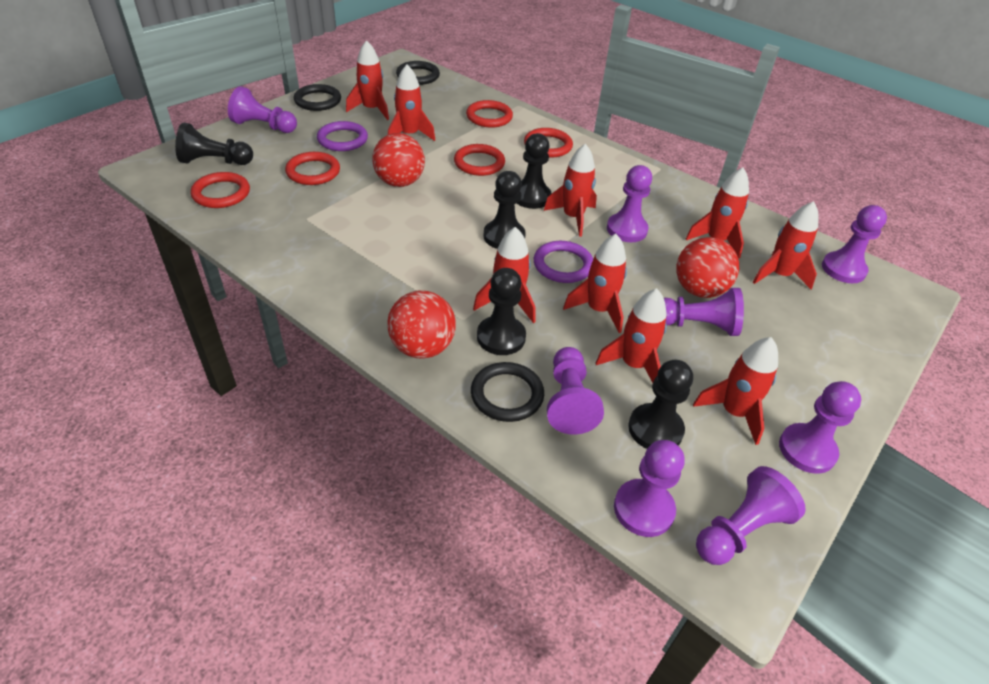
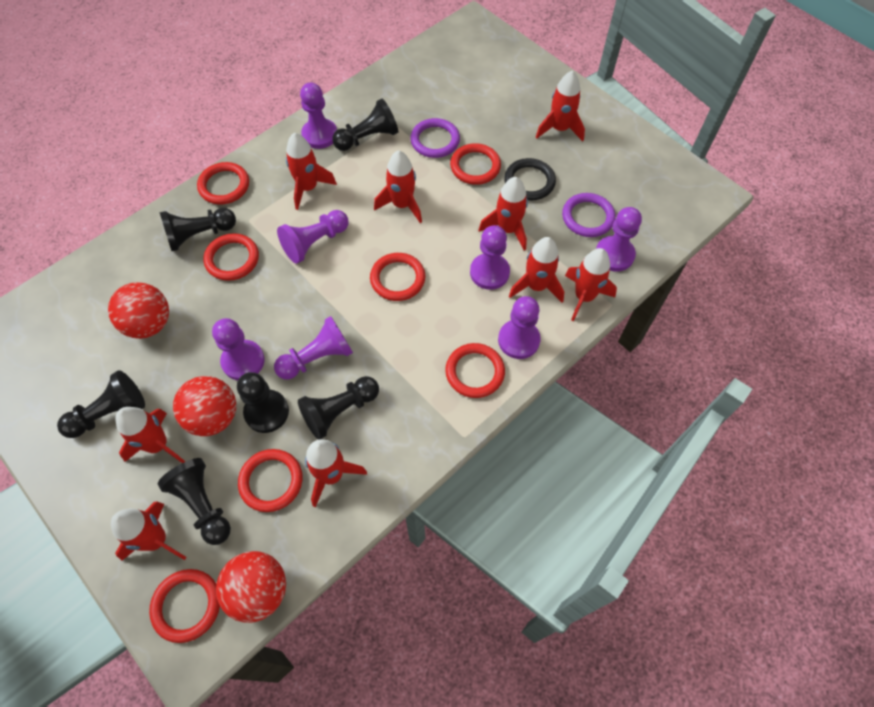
black pawn: 5 -> 6
black ring: 3 -> 1
purple pawn: 8 -> 7
red ring: 5 -> 7

